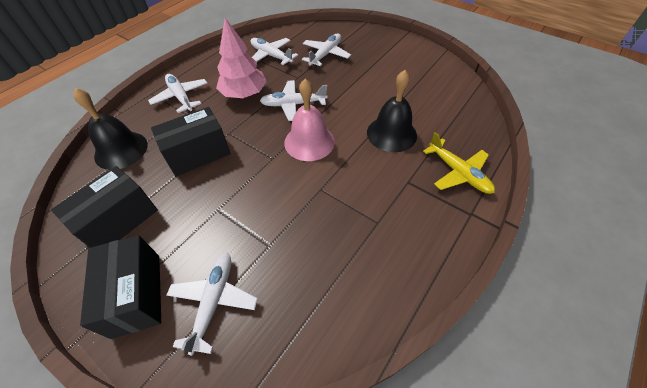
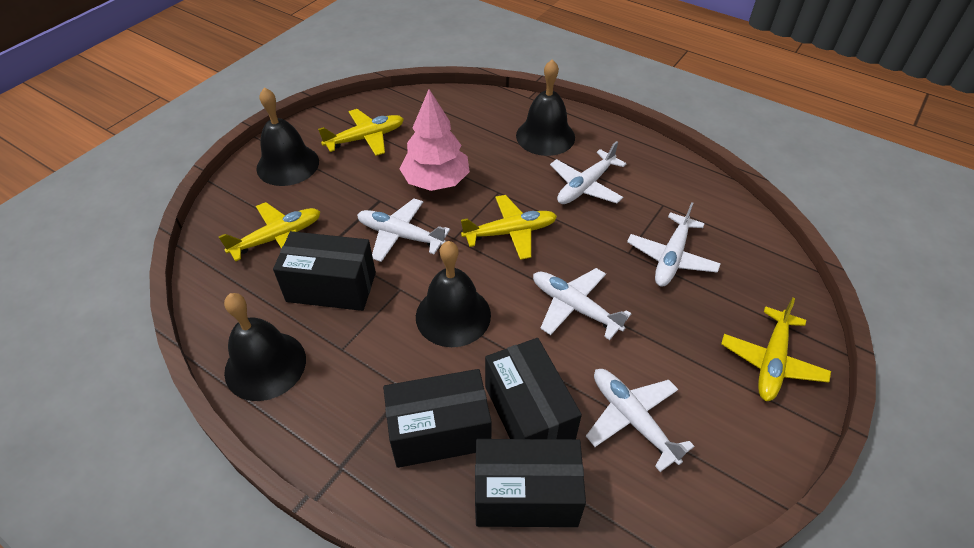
black bell: 2 -> 4
black box: 3 -> 4
pink bell: 1 -> 0
yellow plane: 1 -> 4

